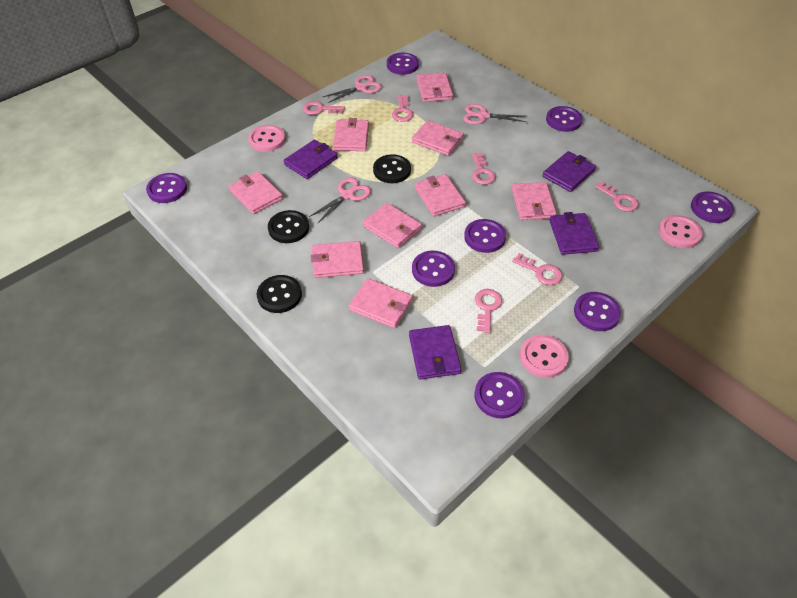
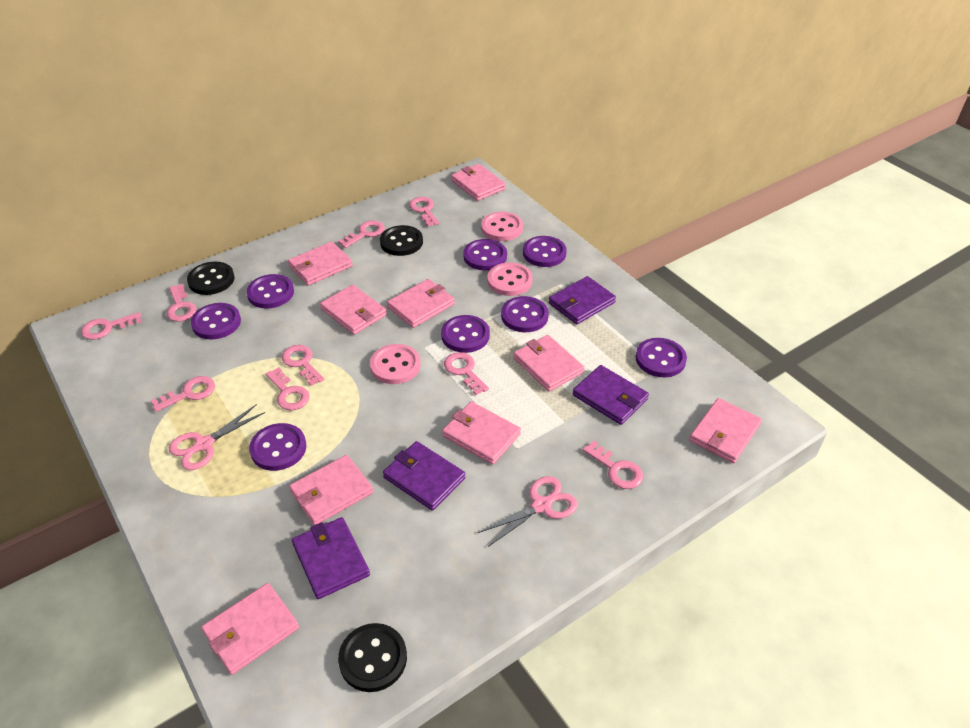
pink key: 6 -> 9
pink scissors: 3 -> 2

